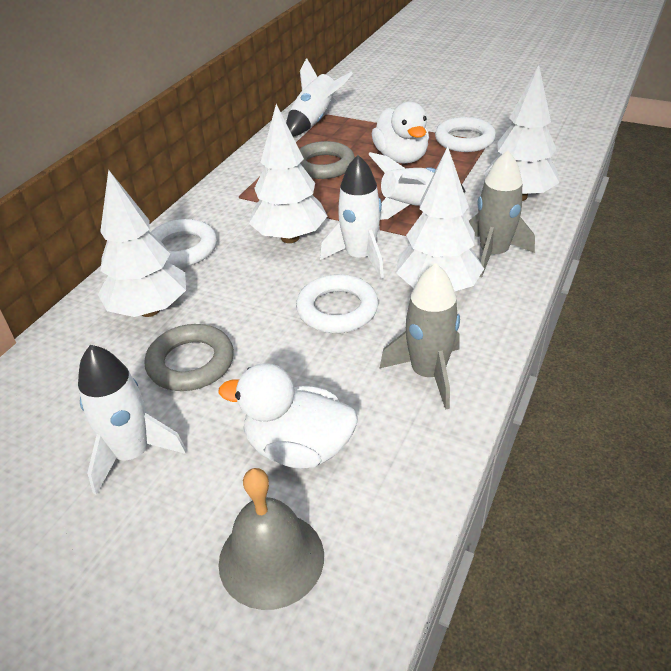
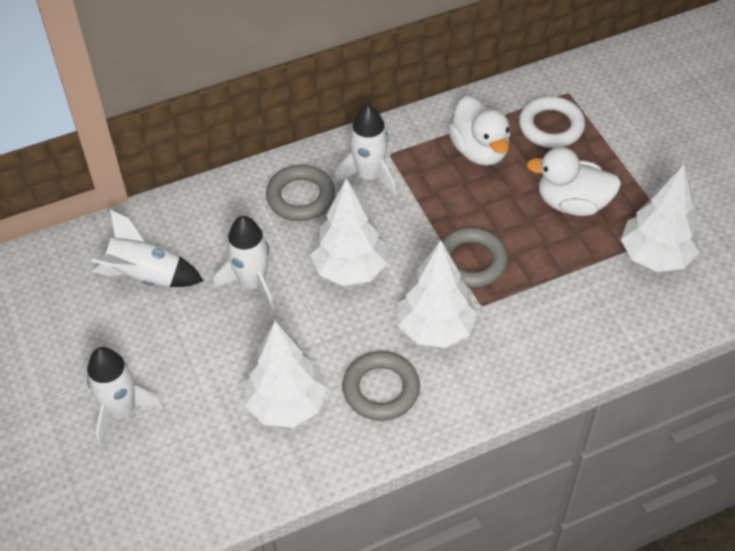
grey bell: 1 -> 0
grey ring: 2 -> 3
grey rocket: 2 -> 0
white ring: 3 -> 1

